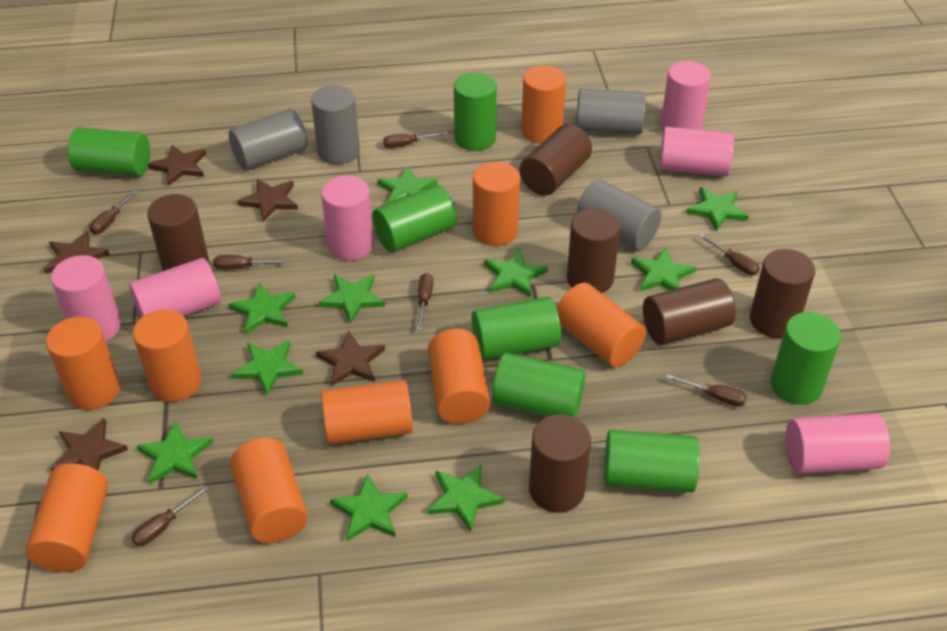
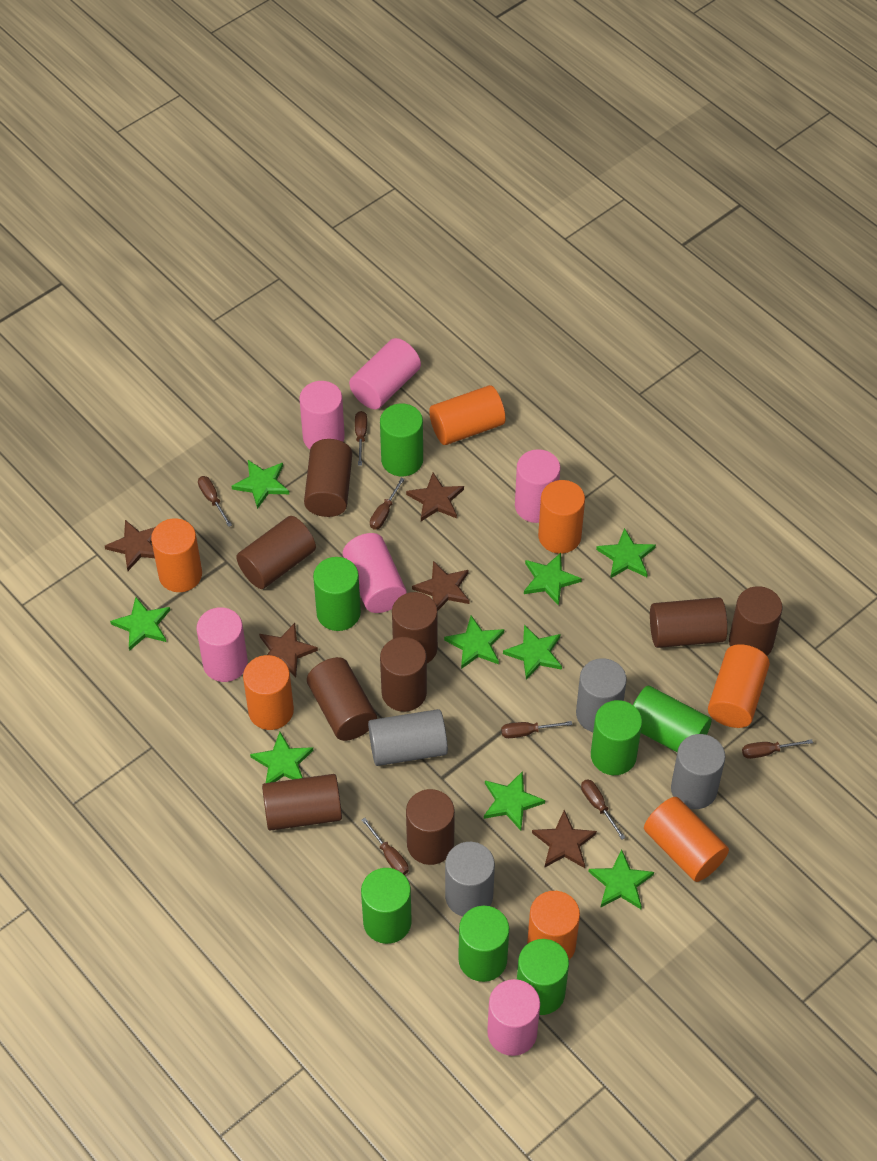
brown cylinder: 6 -> 9
green star: 10 -> 9
orange cylinder: 9 -> 7

